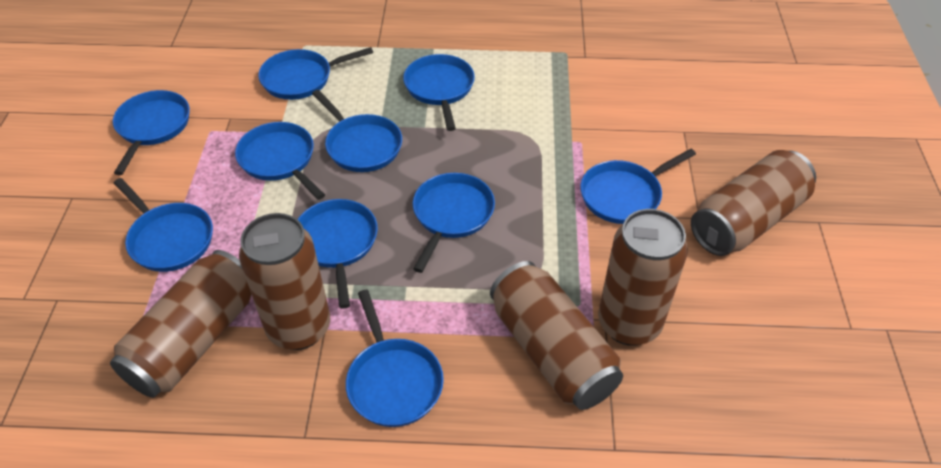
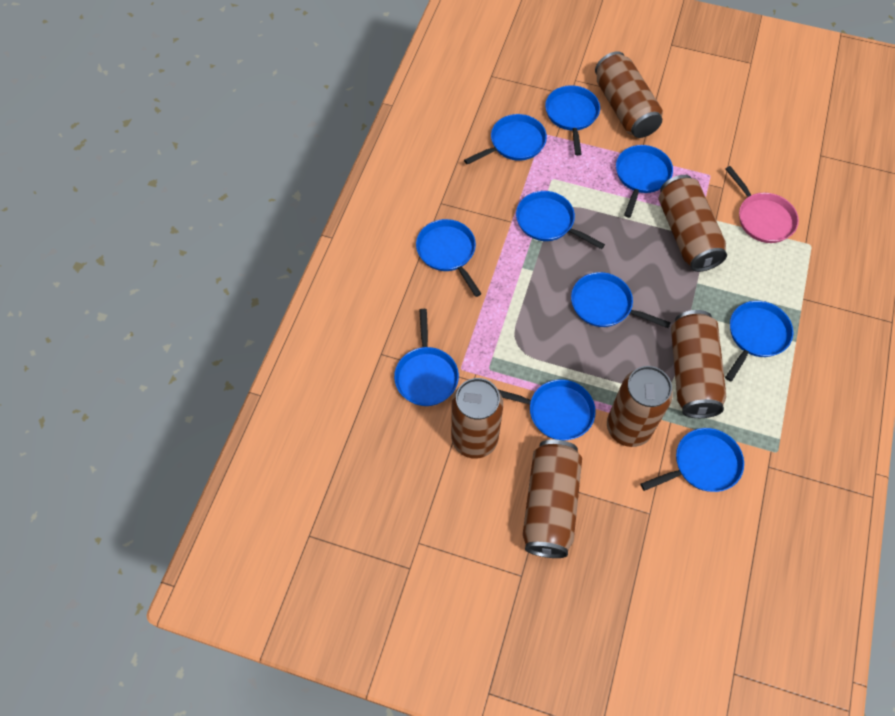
brown can: 5 -> 6
pink pan: 0 -> 1

